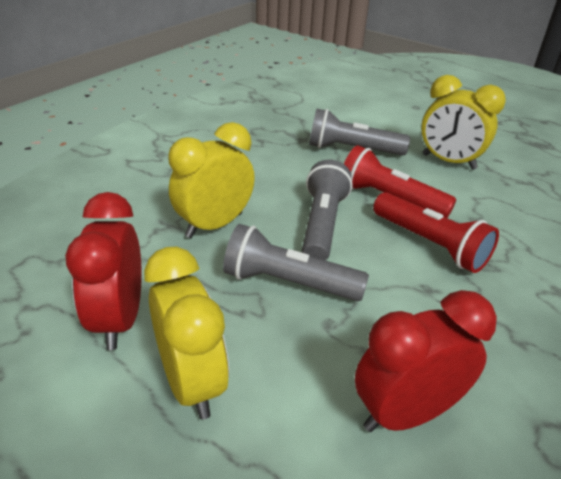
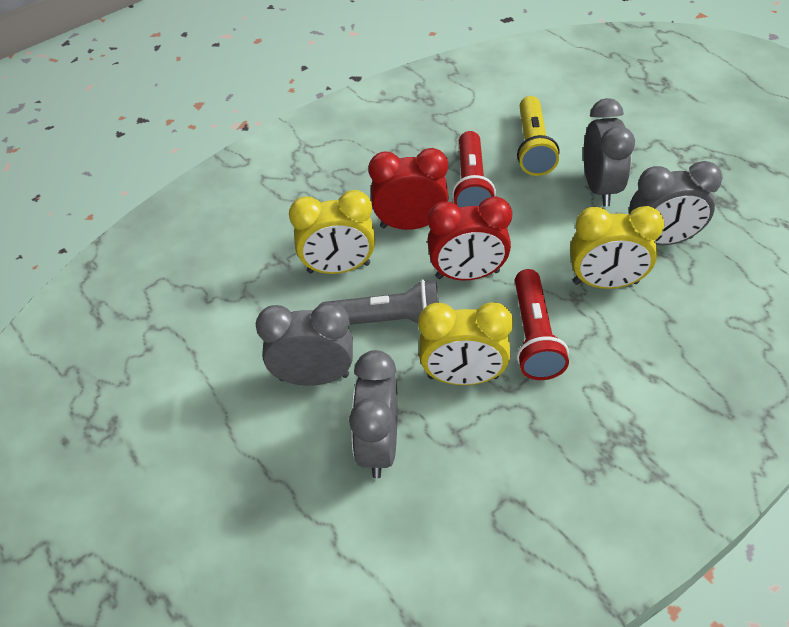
grey clock: 0 -> 4
grey flashlight: 3 -> 1
yellow flashlight: 0 -> 1

